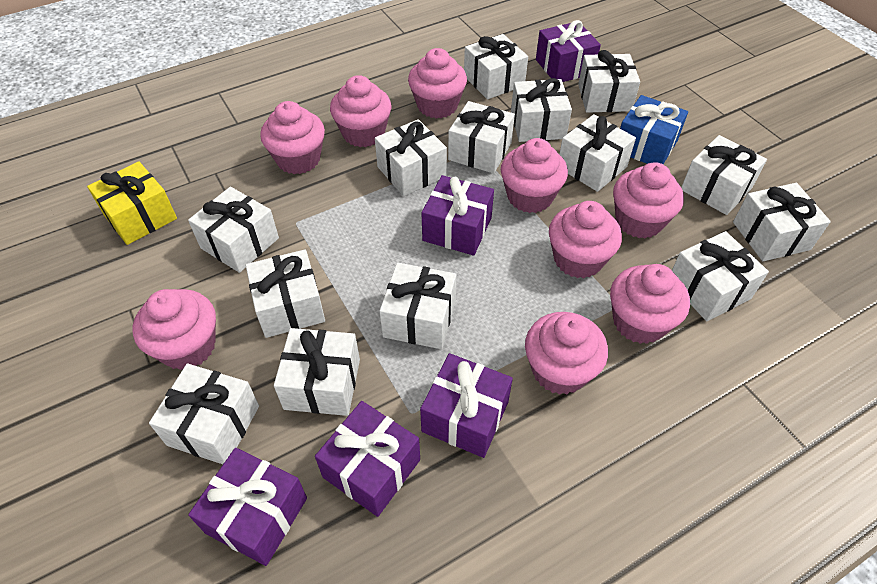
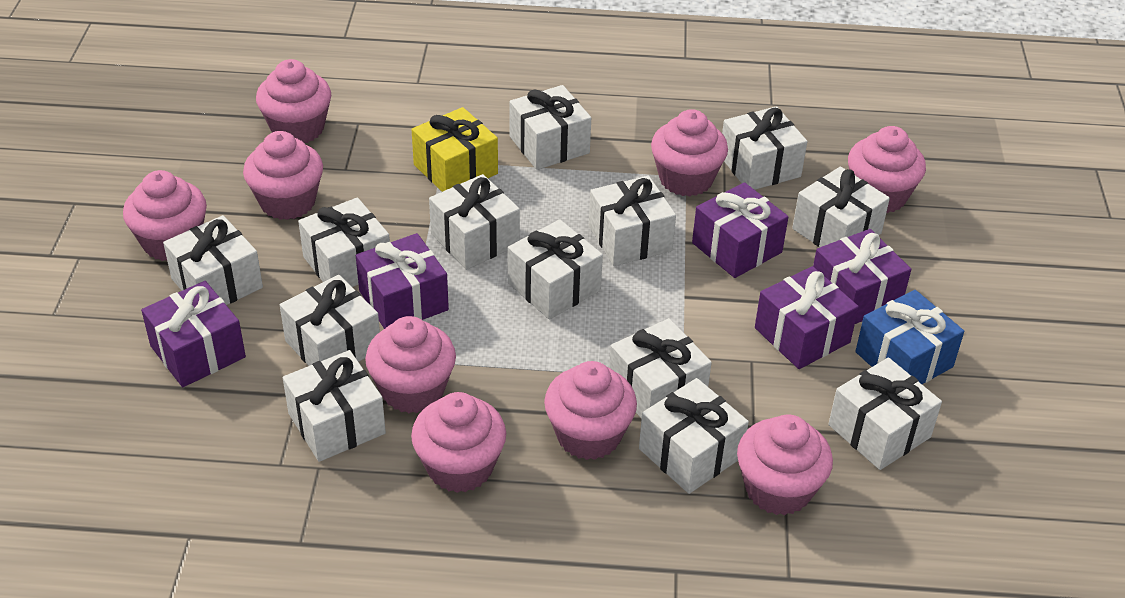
white gift: 14 -> 13

